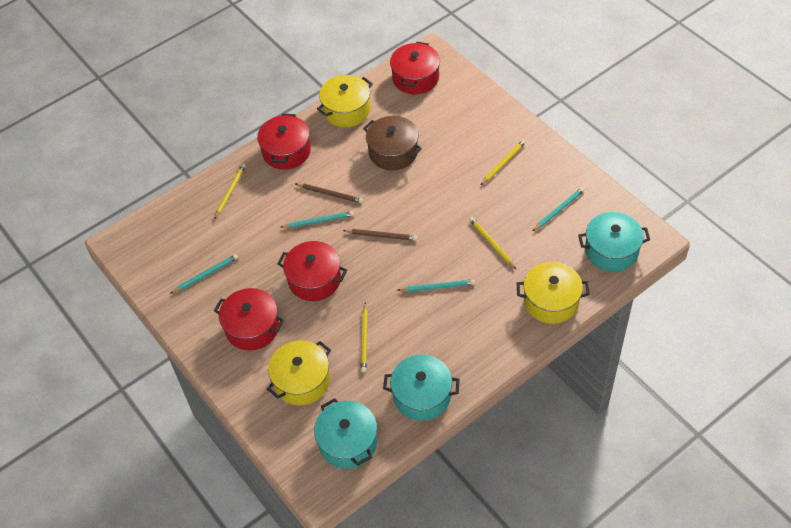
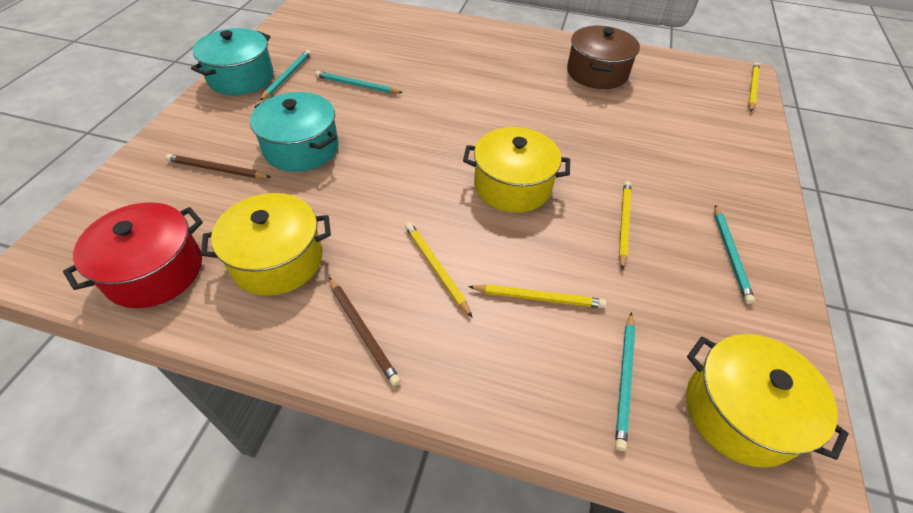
red pot: 4 -> 1
turquoise pot: 3 -> 2

